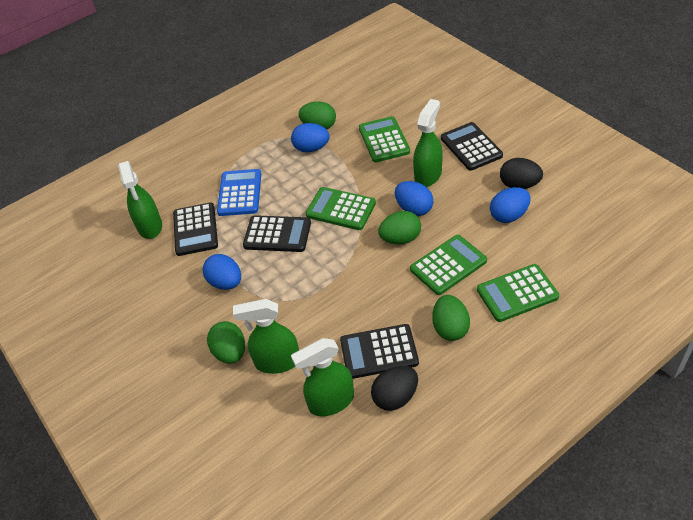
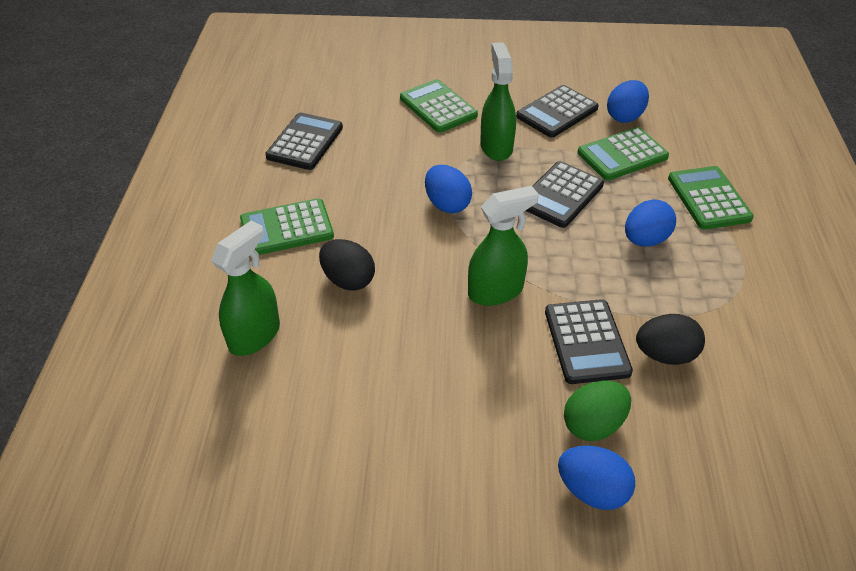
blue calculator: 1 -> 0
green egg: 4 -> 1
green spray bottle: 4 -> 3

